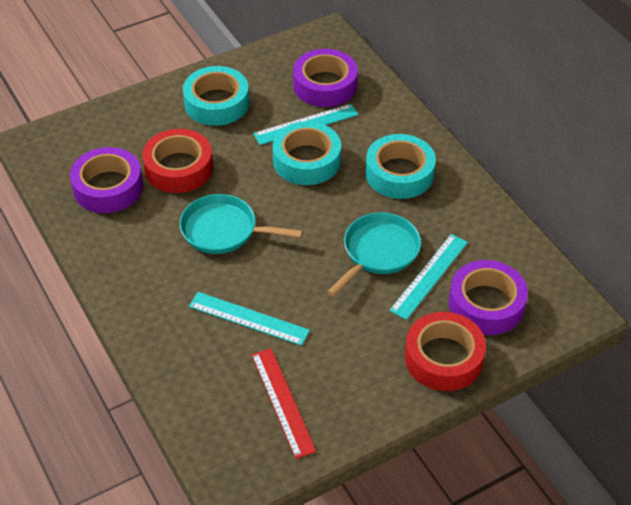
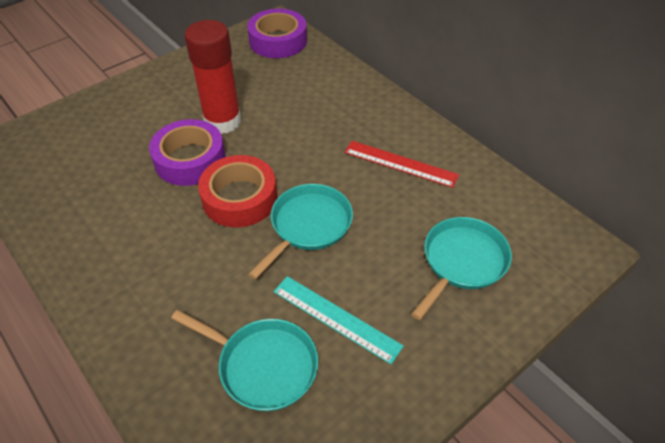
purple tape: 3 -> 2
red glue stick: 0 -> 1
red tape: 2 -> 1
turquoise pan: 2 -> 3
turquoise ruler: 3 -> 1
turquoise tape: 3 -> 0

